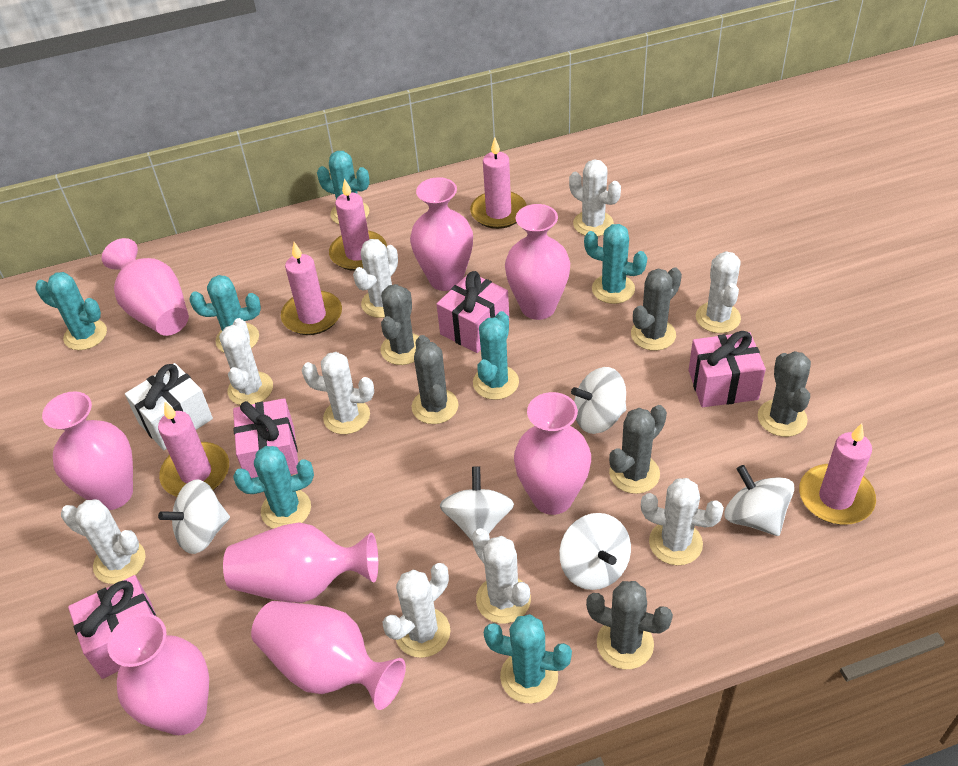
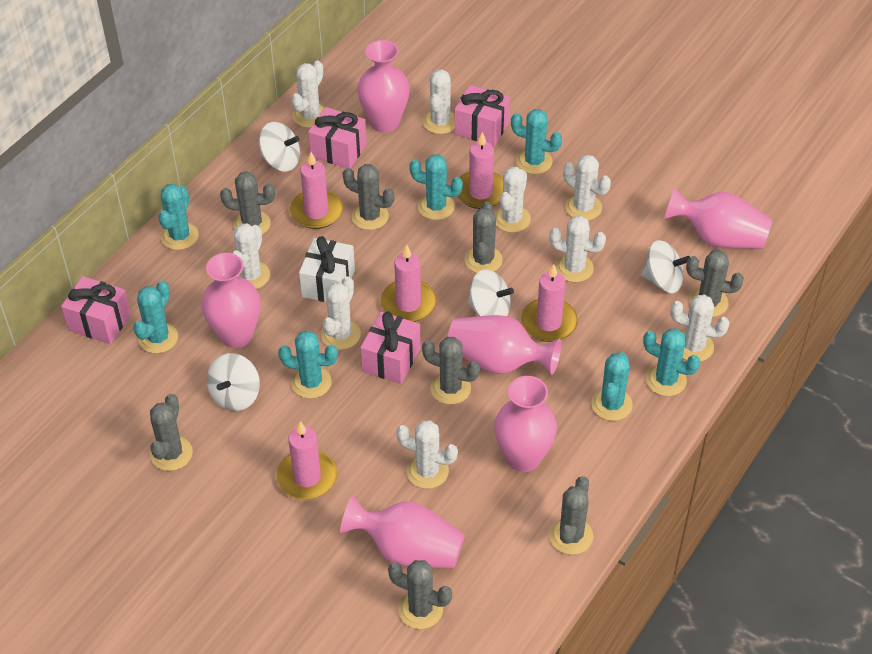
grey cactus: 6 -> 8
pink vase: 8 -> 6
white spinning top: 5 -> 4

